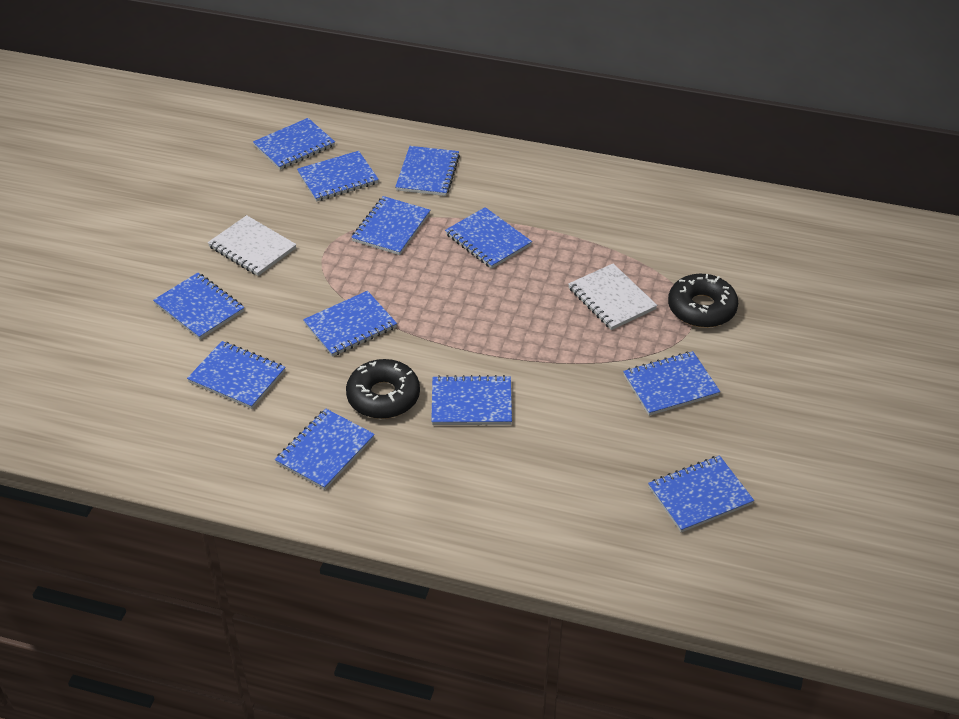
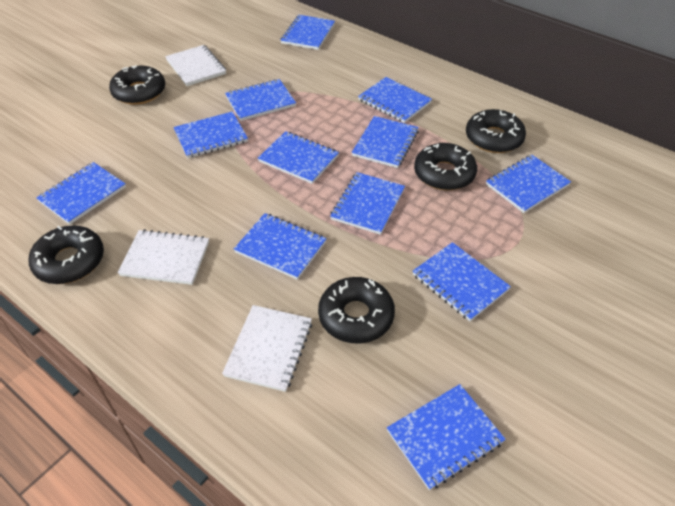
black donut: 2 -> 5
white notebook: 2 -> 3

